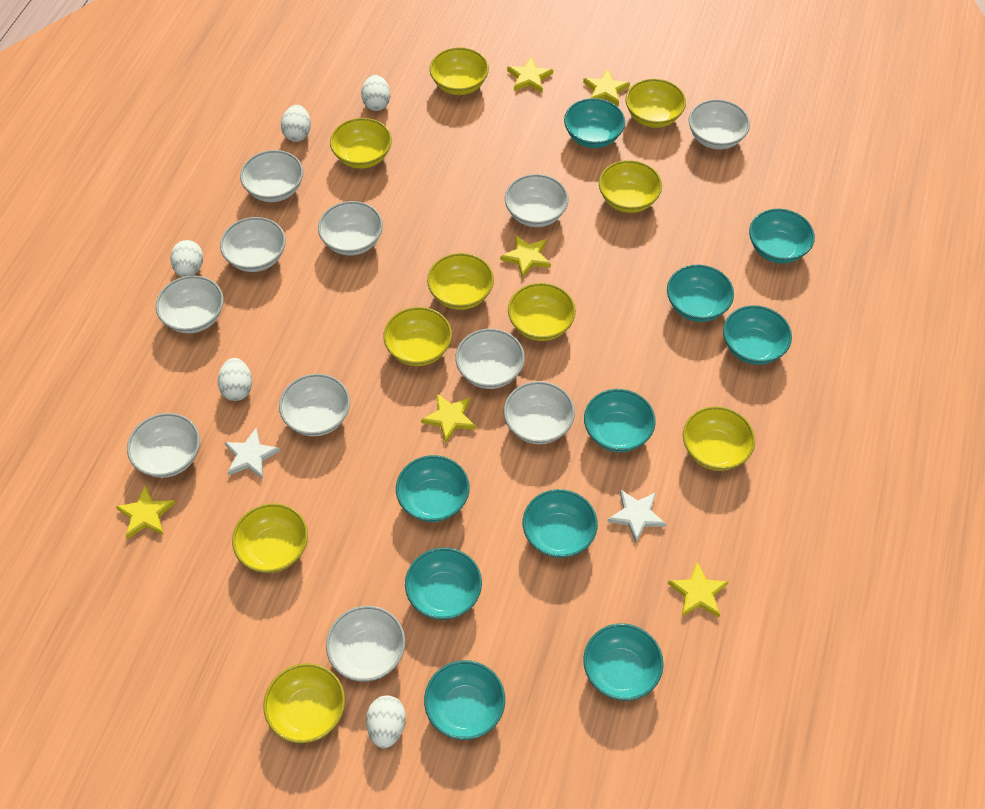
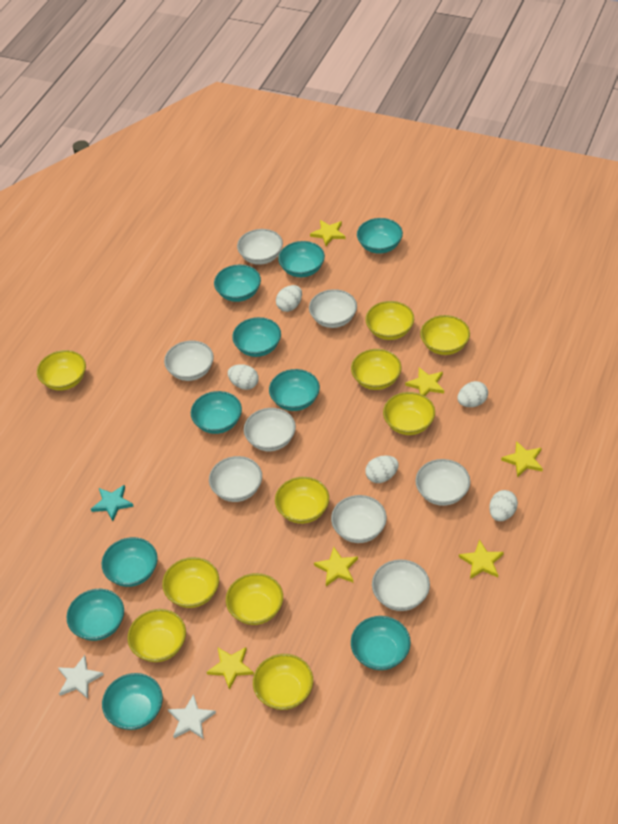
turquoise star: 0 -> 1
white bowl: 11 -> 8

